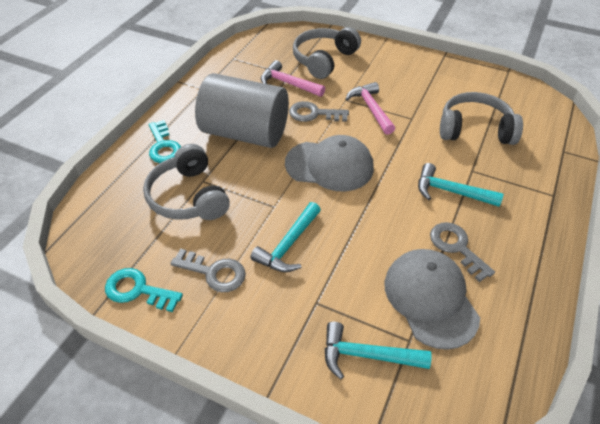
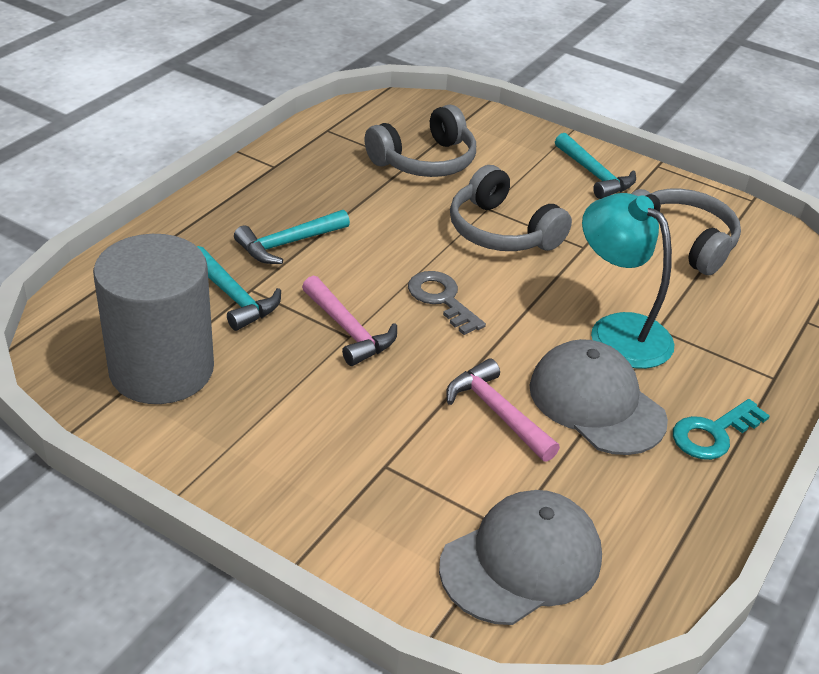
grey key: 3 -> 1
turquoise key: 2 -> 1
turquoise lamp: 0 -> 1

